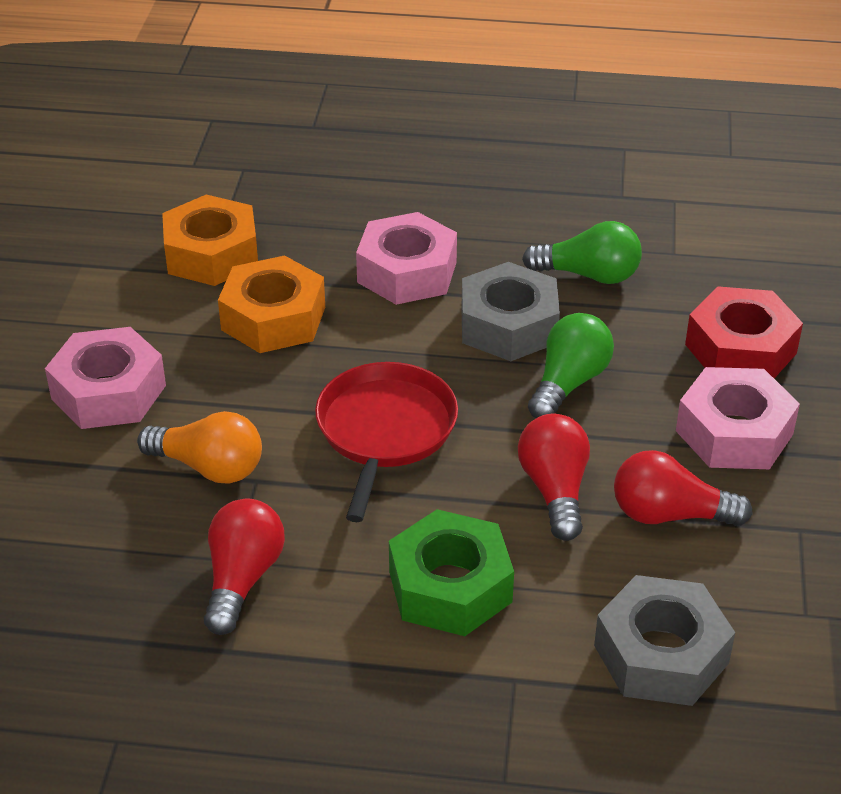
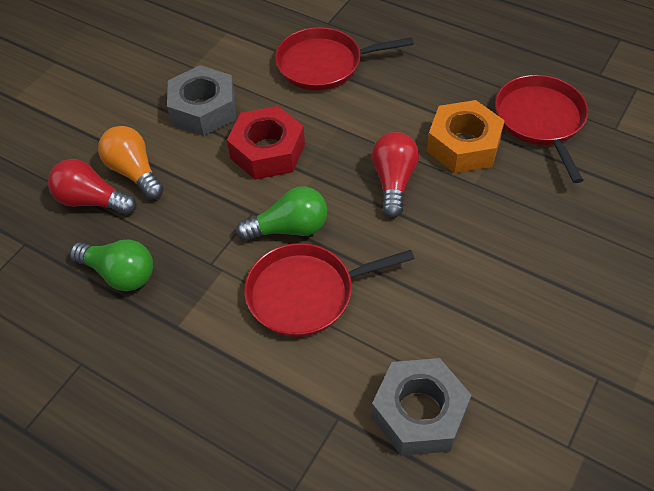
green nut: 1 -> 0
orange nut: 2 -> 1
pink nut: 3 -> 0
red light bulb: 3 -> 2
red pan: 1 -> 3

